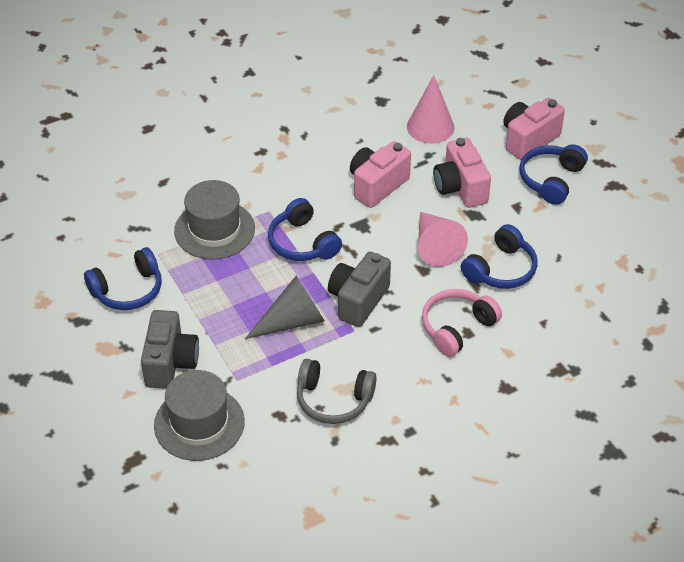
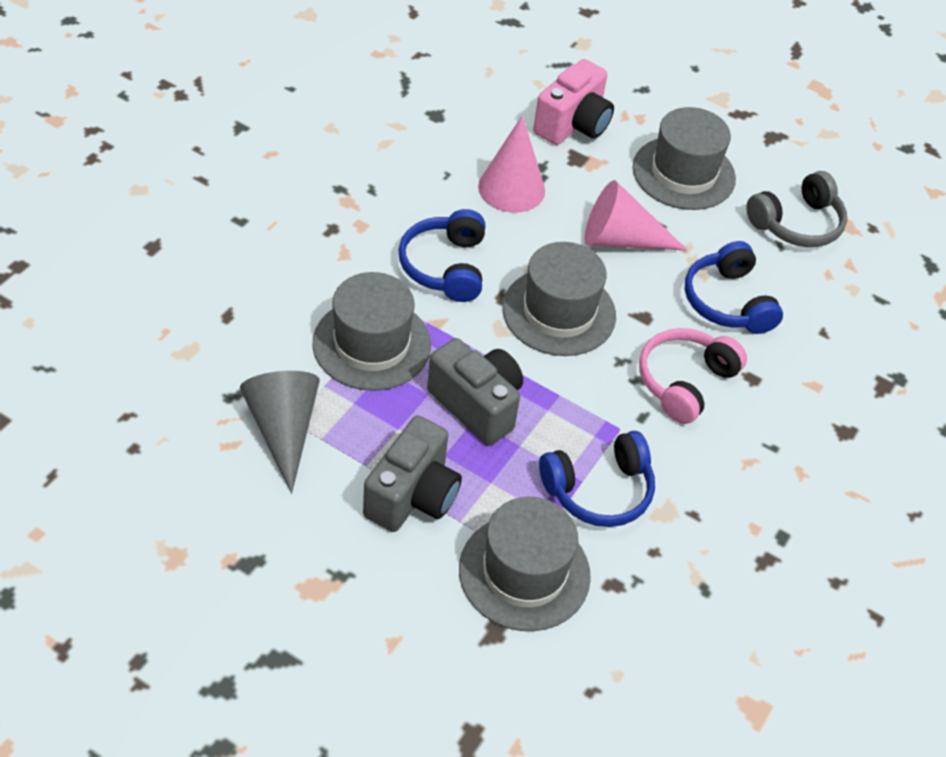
blue headphones: 4 -> 3
grey hat: 2 -> 4
pink camera: 3 -> 1

